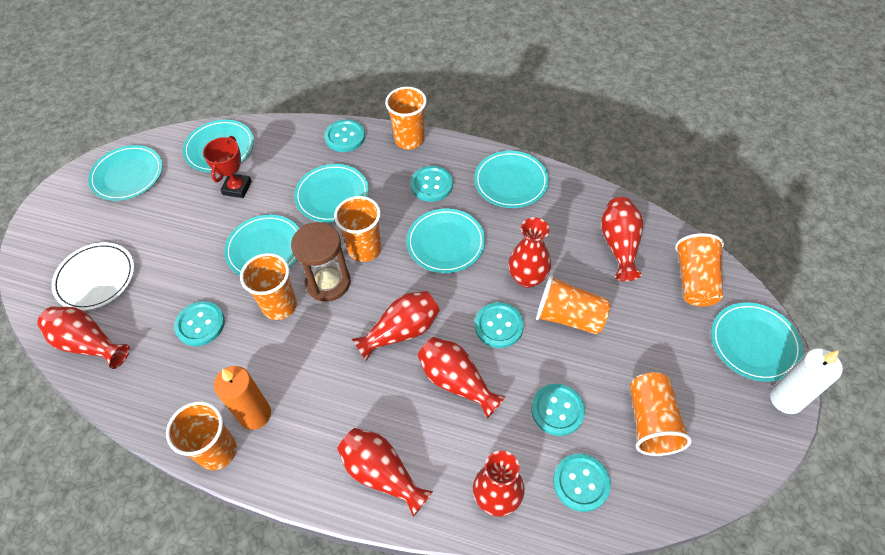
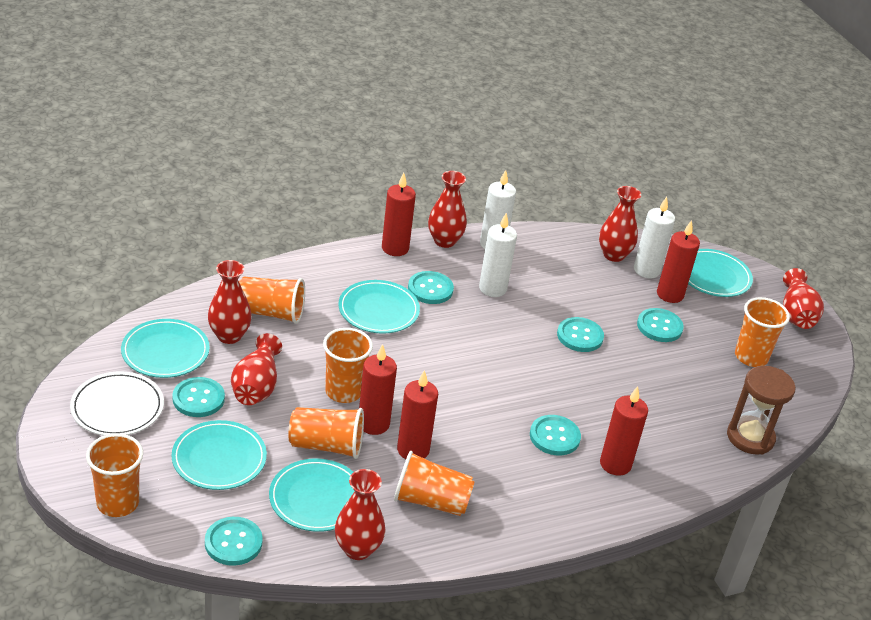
orange candle: 1 -> 0
orange cup: 7 -> 6
red candle: 0 -> 5
red trophy: 1 -> 0
red vase: 7 -> 6
turquoise plate: 7 -> 5
white candle: 1 -> 3

